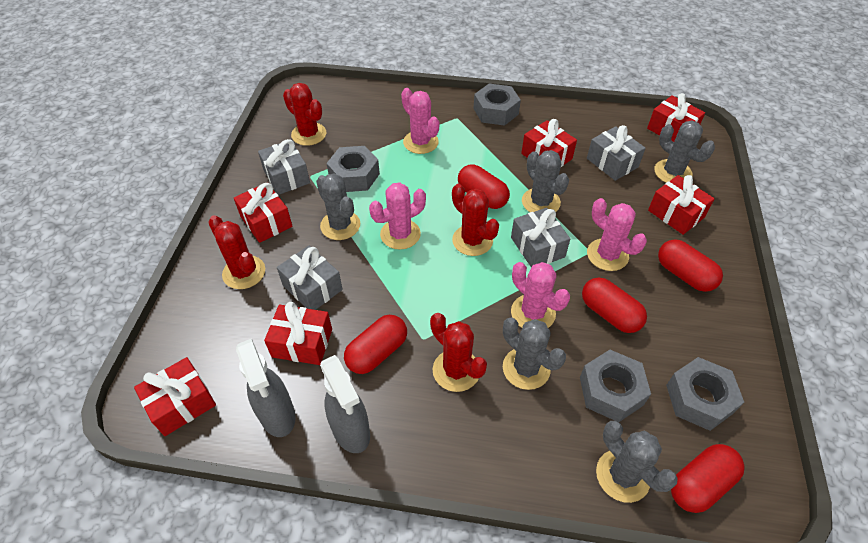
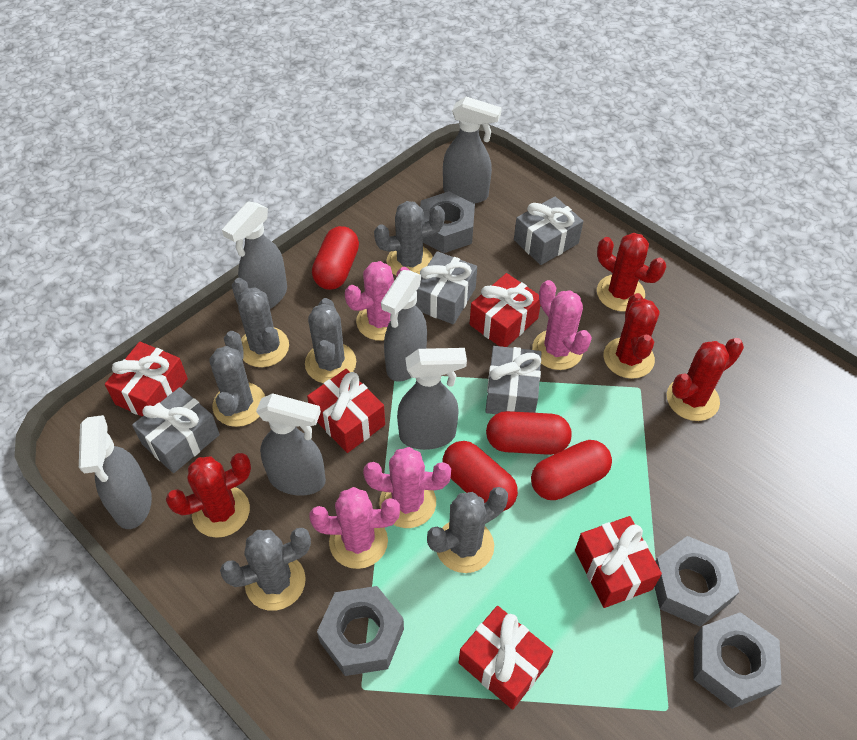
grey cactus: 5 -> 6
grey spray bottle: 2 -> 6
red capsule: 5 -> 4
red gift: 6 -> 5

